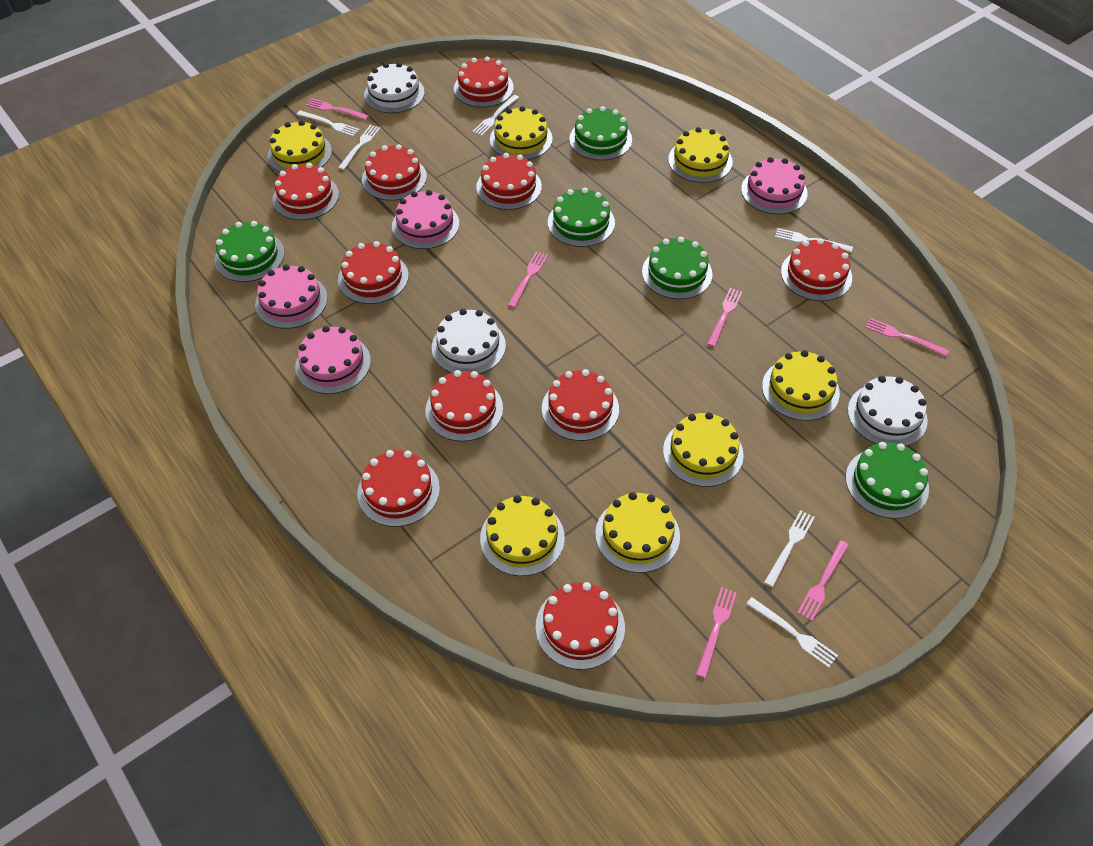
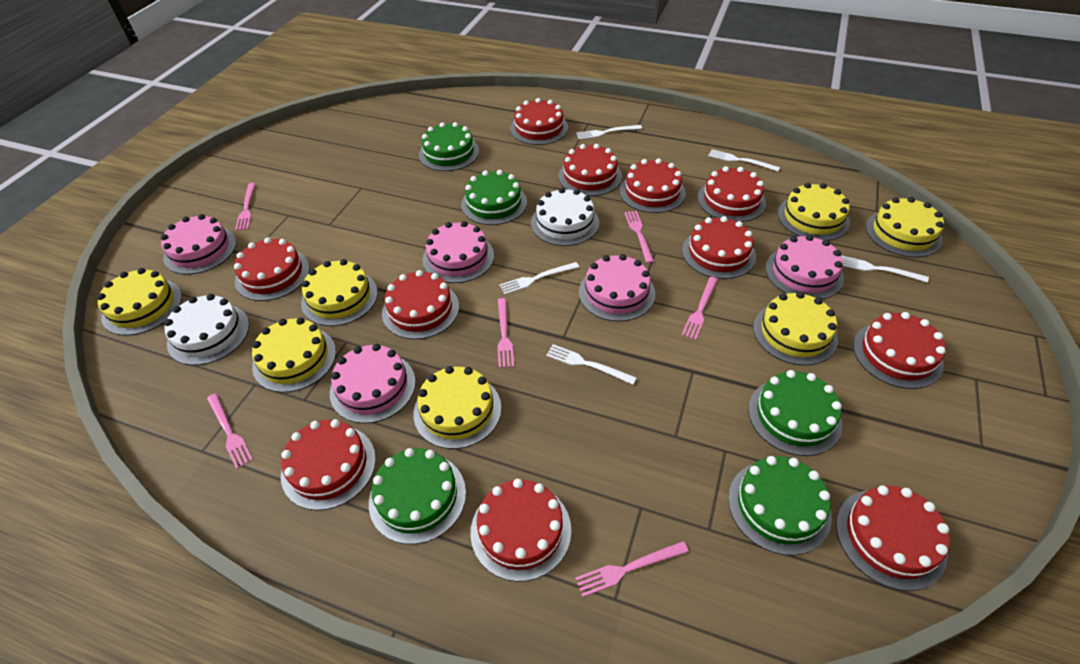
pink cake: 4 -> 5
red cake: 10 -> 11
white cake: 3 -> 2
white fork: 6 -> 5

